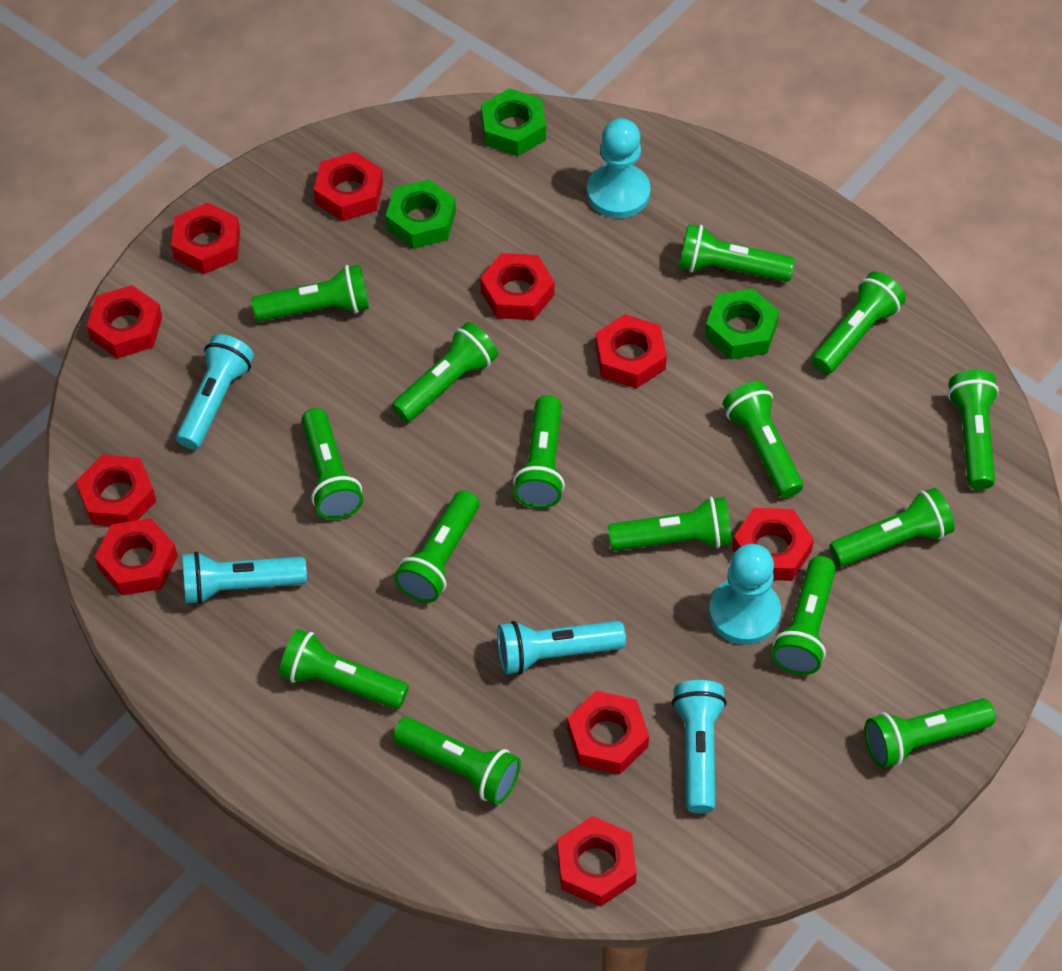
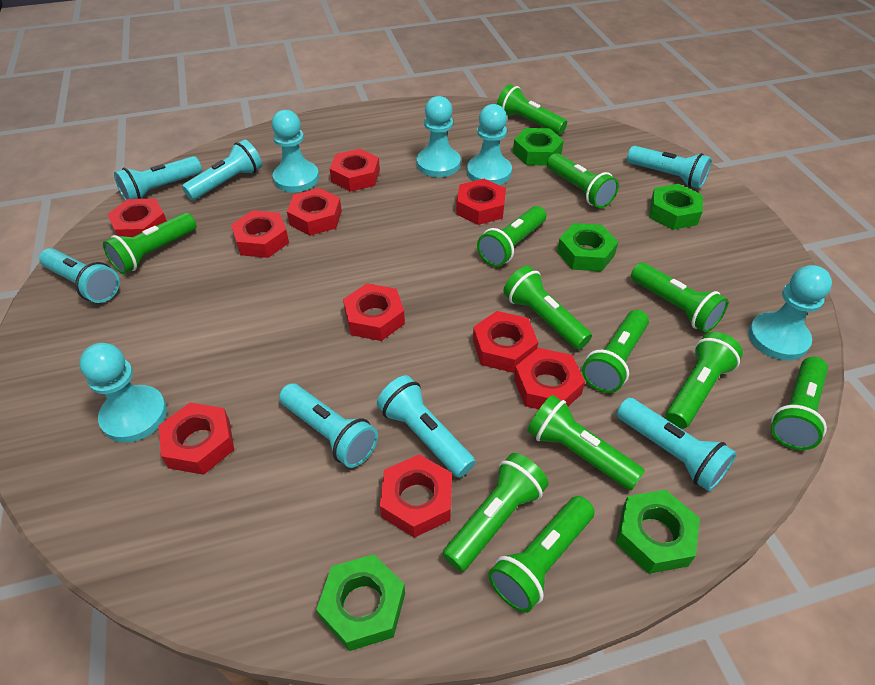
green flashlight: 15 -> 12
green nut: 3 -> 5
turquoise flashlight: 4 -> 7
turquoise pawn: 2 -> 5

